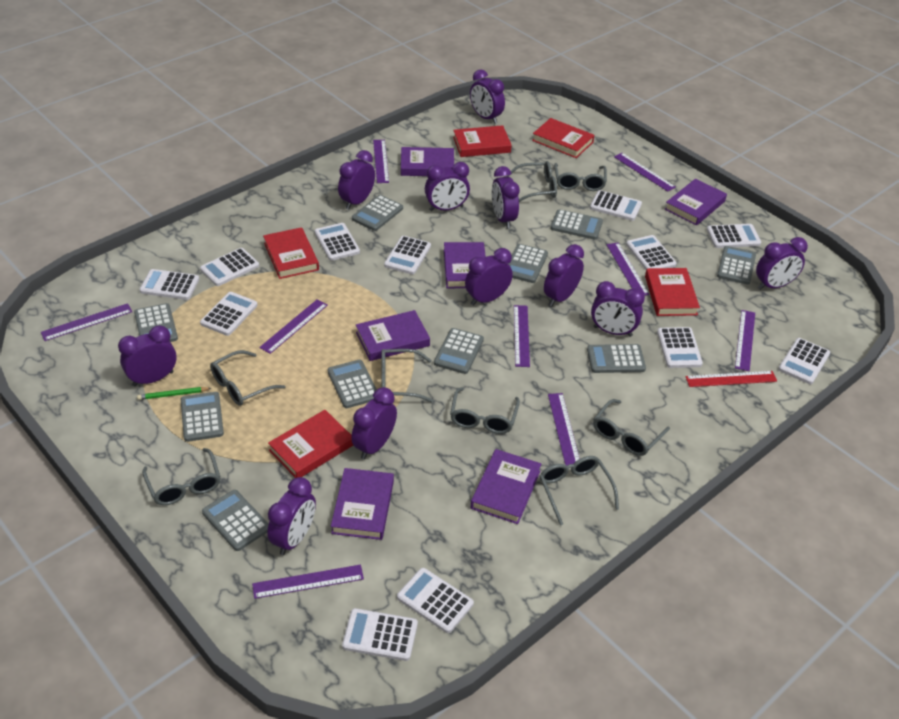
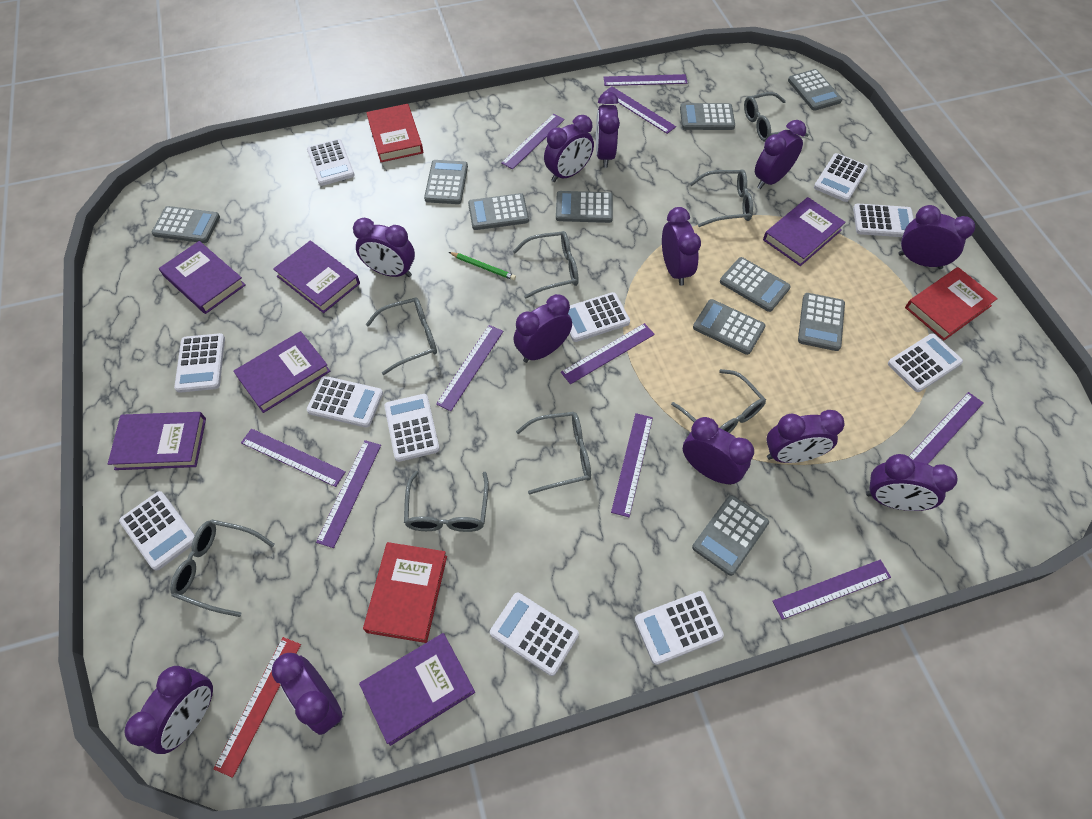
purple clock: 11 -> 12
purple ruler: 9 -> 10
red book: 5 -> 3
white calculator: 12 -> 11

